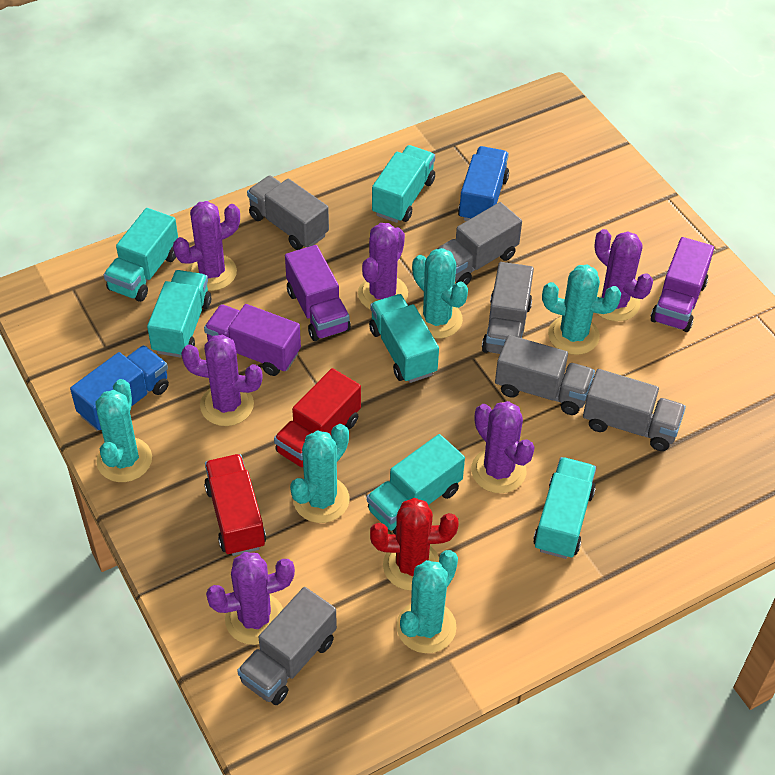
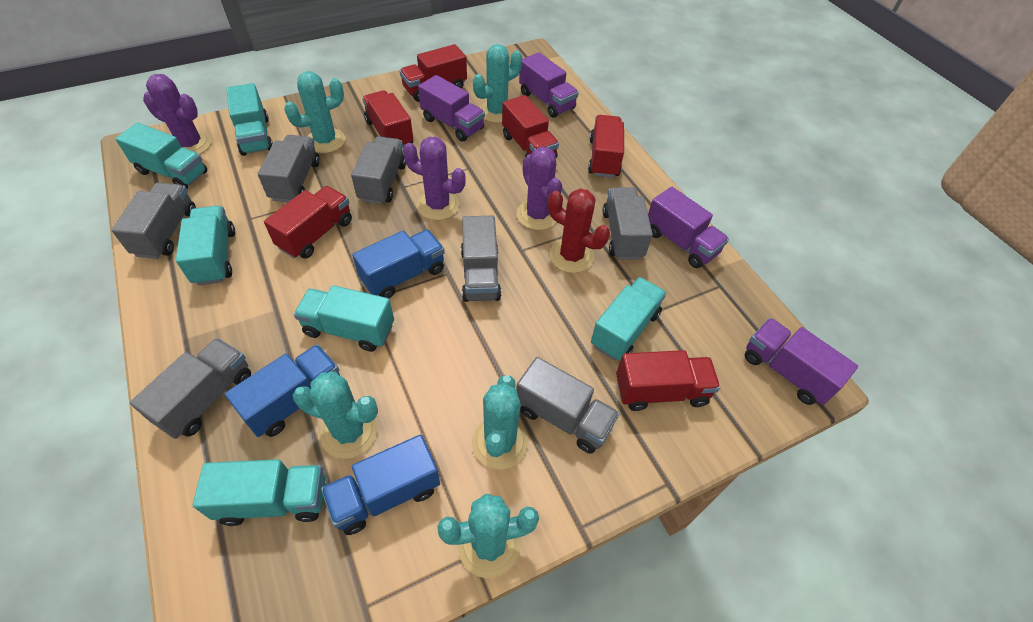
blue truck: 2 -> 3
grey truck: 6 -> 7
purple cactus: 6 -> 3
purple truck: 3 -> 4
red truck: 2 -> 6

